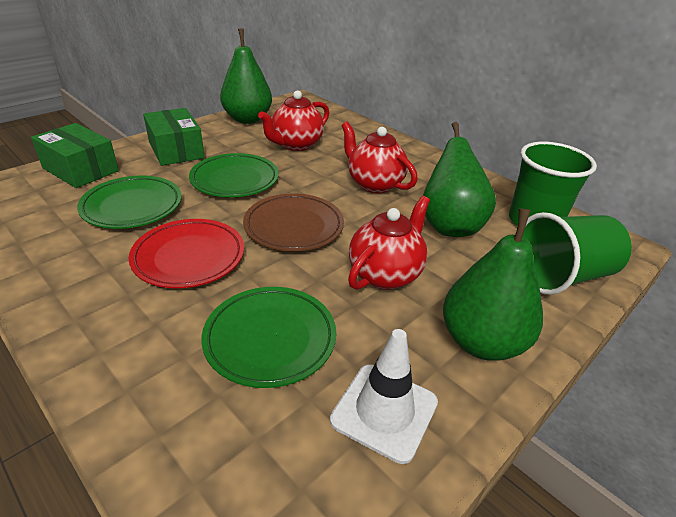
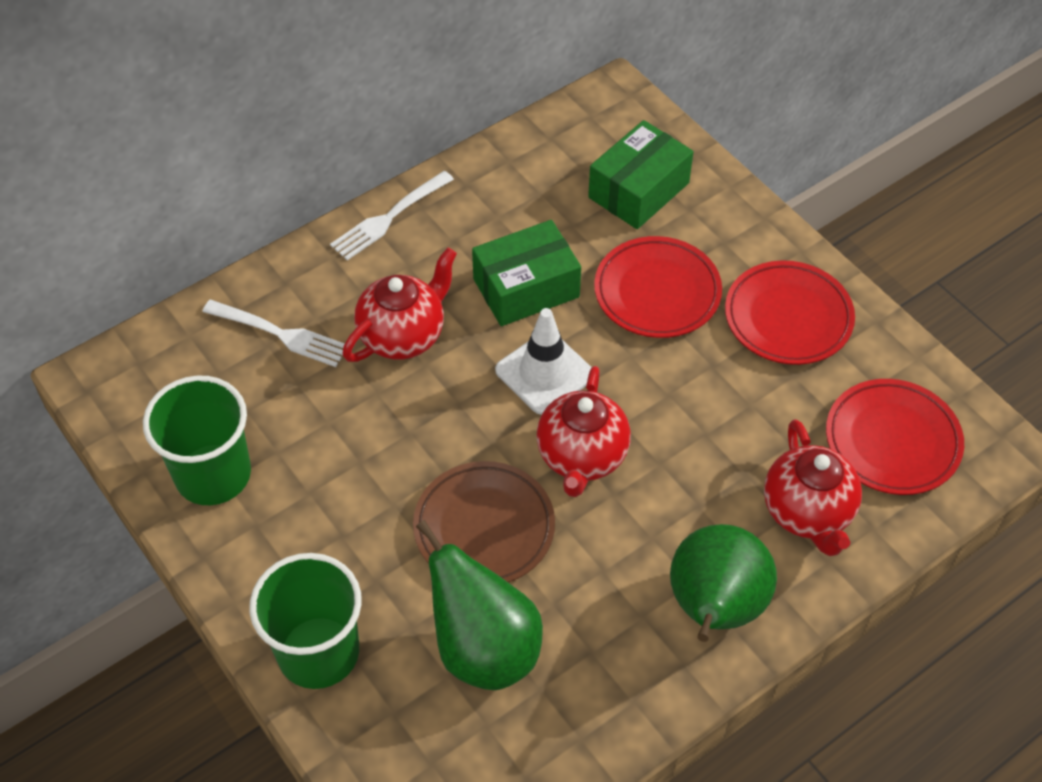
green pear: 3 -> 2
green plate: 3 -> 0
red plate: 1 -> 3
white fork: 0 -> 2

